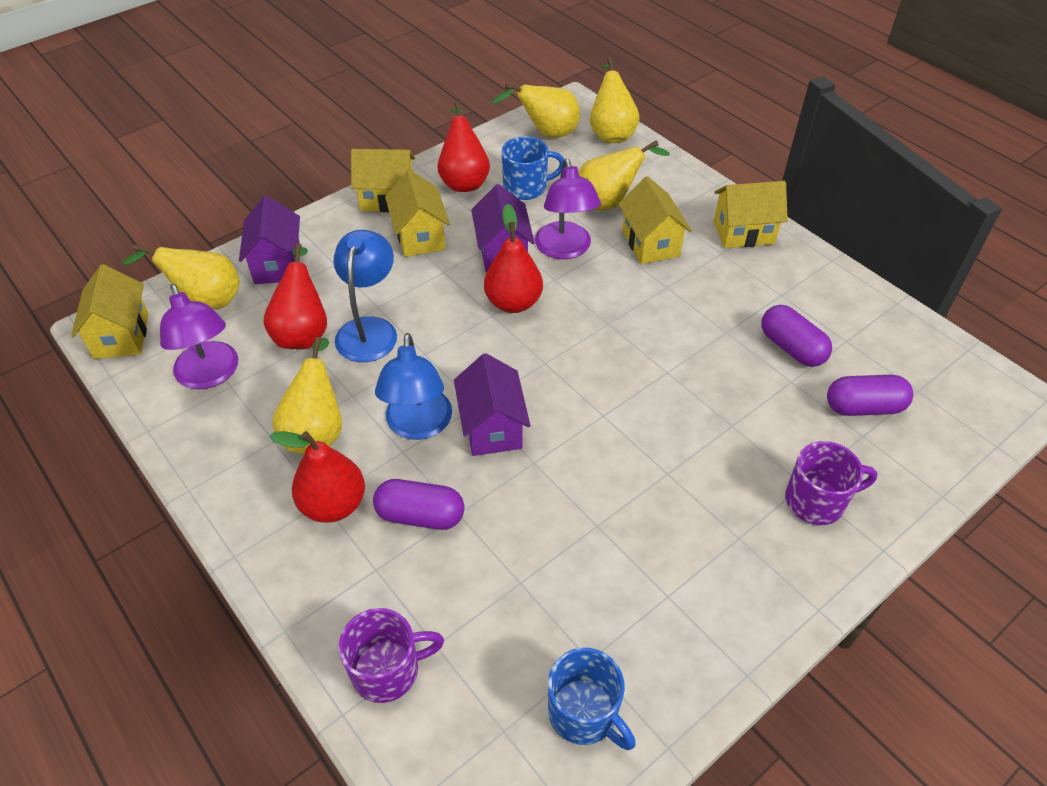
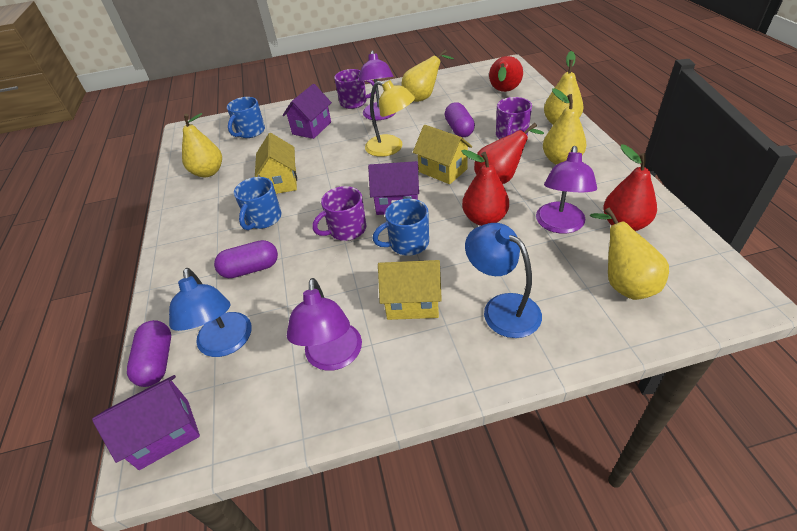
blue mug: 2 -> 3
purple lamp: 2 -> 3
purple mug: 2 -> 3
yellow house: 5 -> 3
yellow lamp: 0 -> 1

